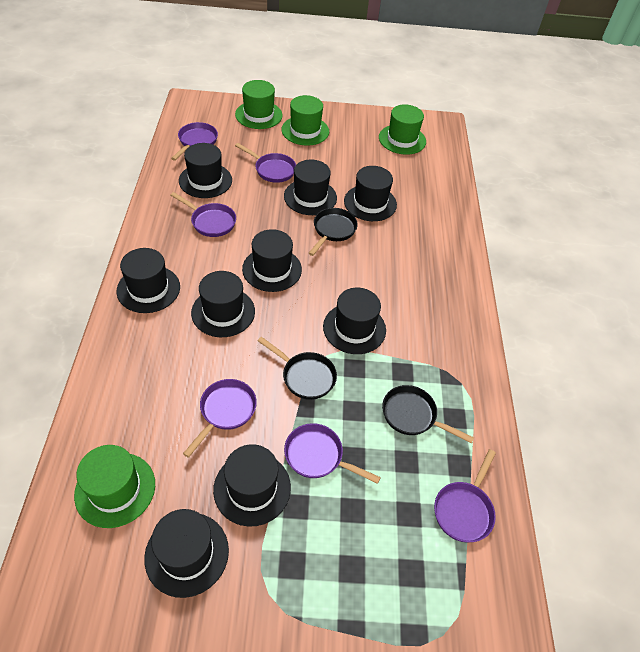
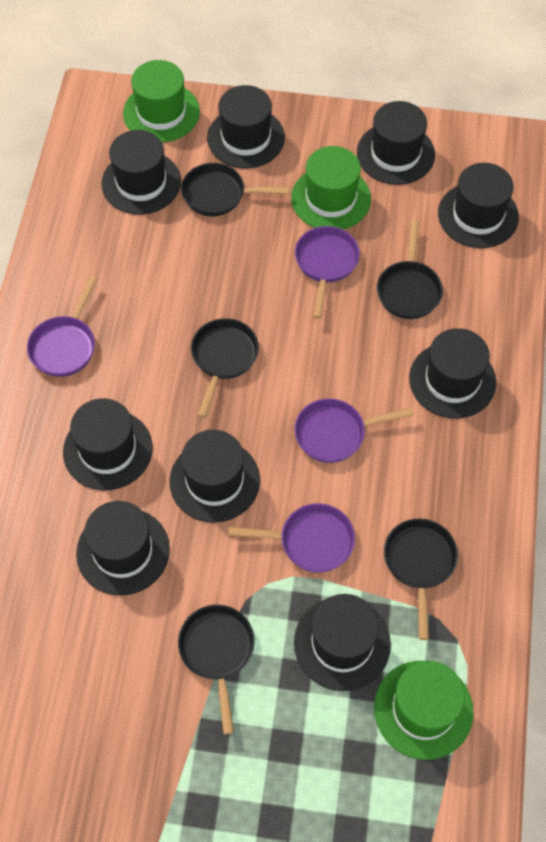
black pan: 3 -> 5
green hat: 4 -> 3
purple pan: 6 -> 4

